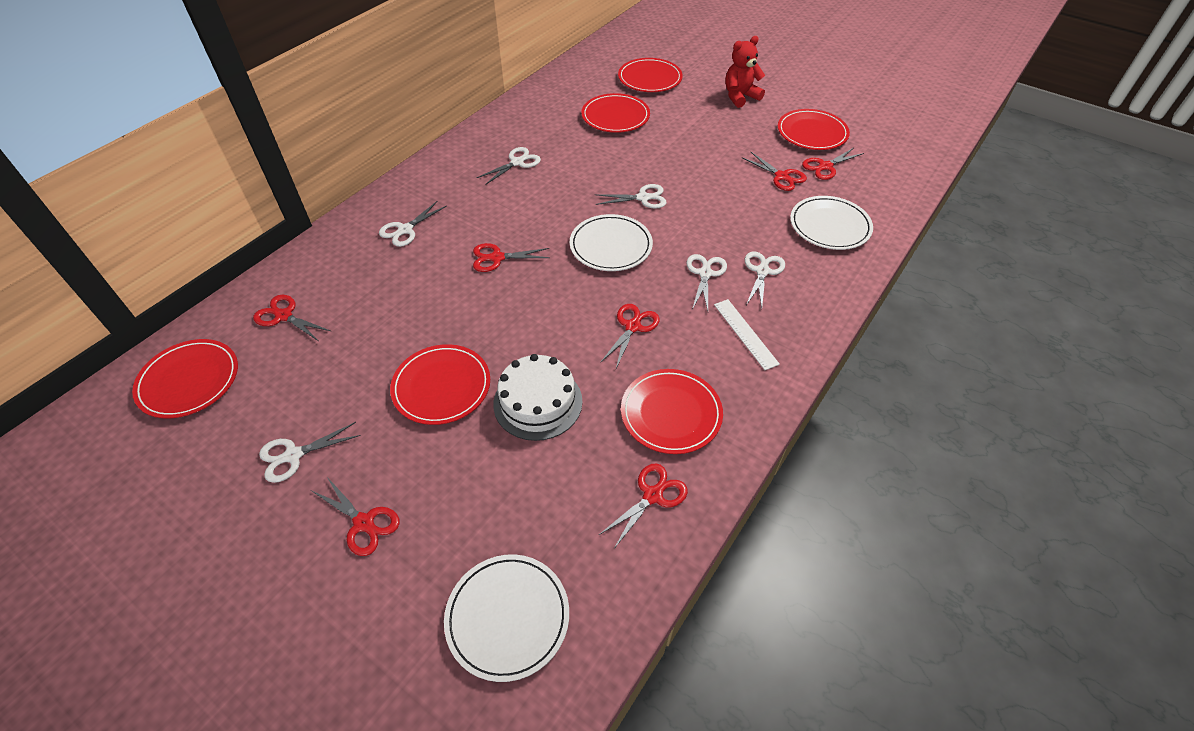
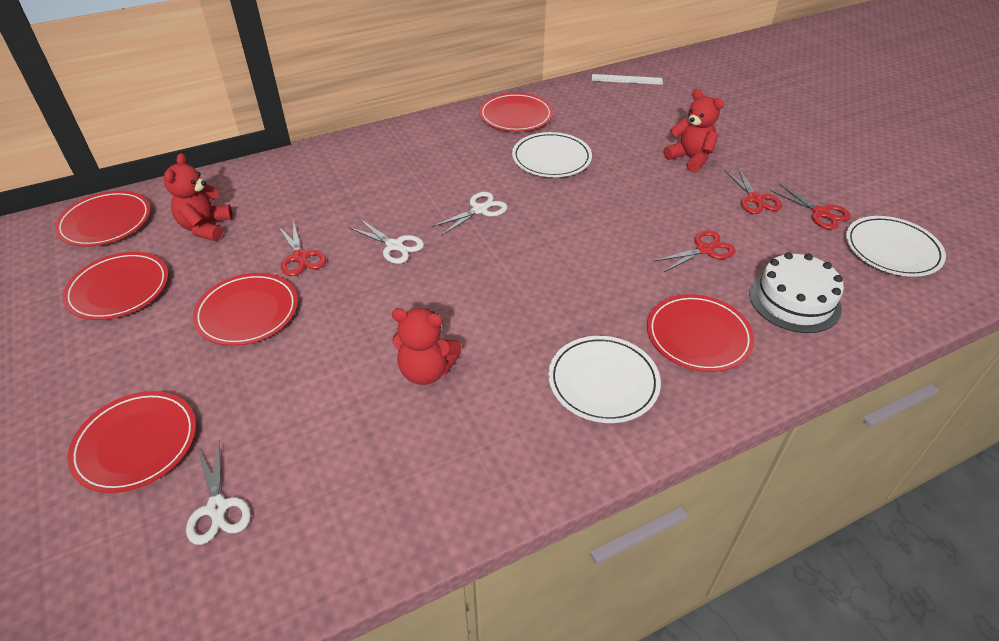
red scissors: 7 -> 4
red teddy bear: 1 -> 3
white scissors: 6 -> 3

